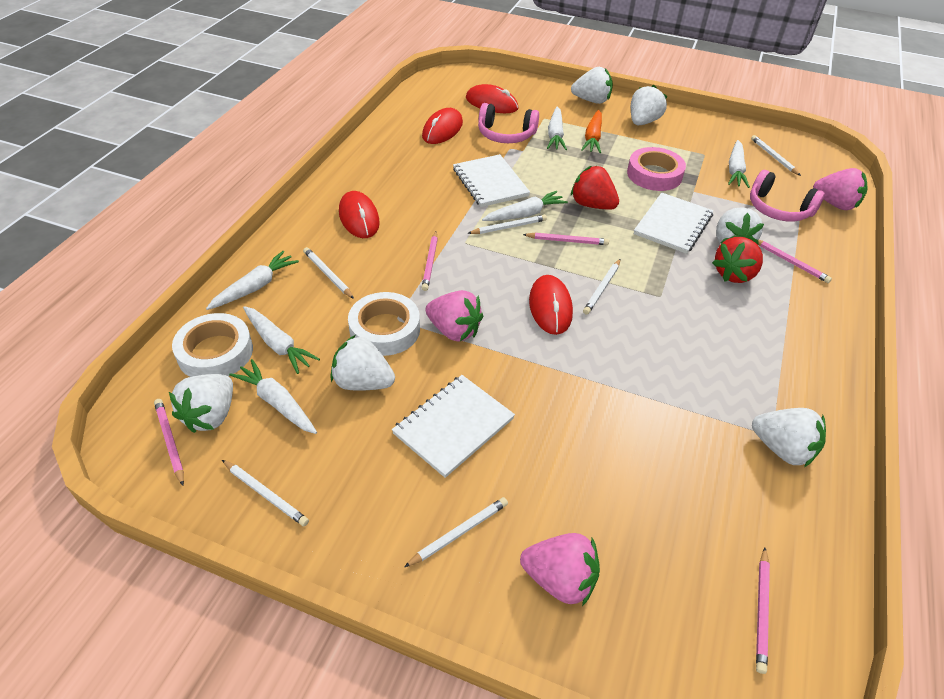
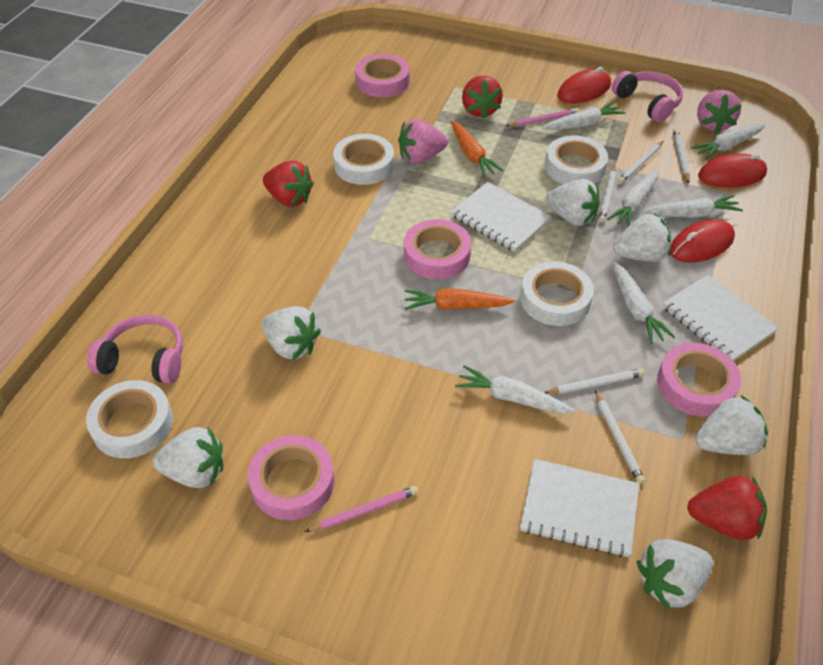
orange carrot: 1 -> 2
pink pencil: 5 -> 2
pink strawberry: 3 -> 2
pink tape: 1 -> 4
red mouse: 4 -> 3
red strawberry: 2 -> 3
white pencil: 6 -> 5
white tape: 2 -> 4

